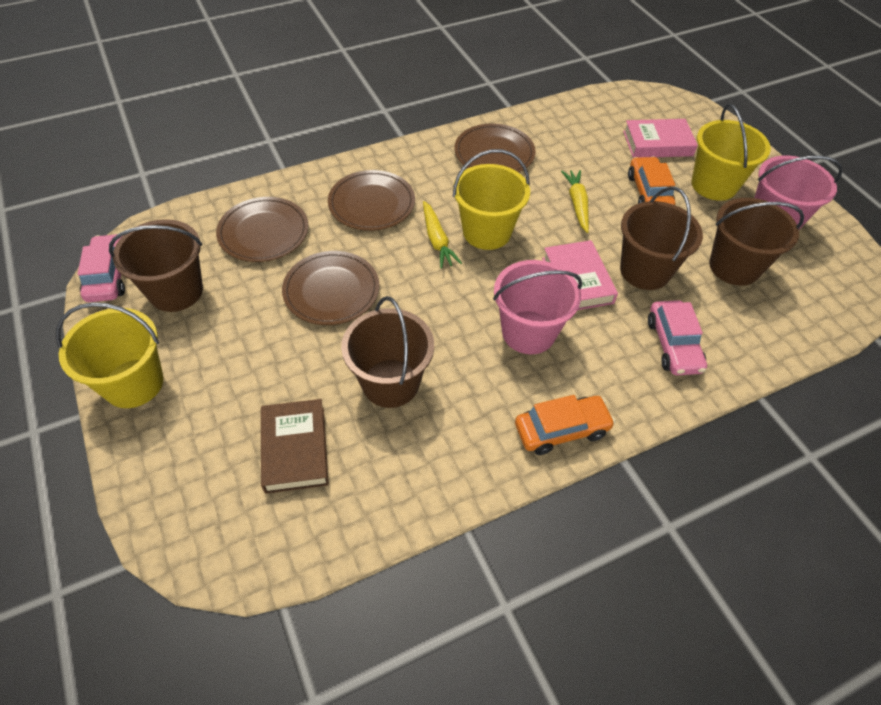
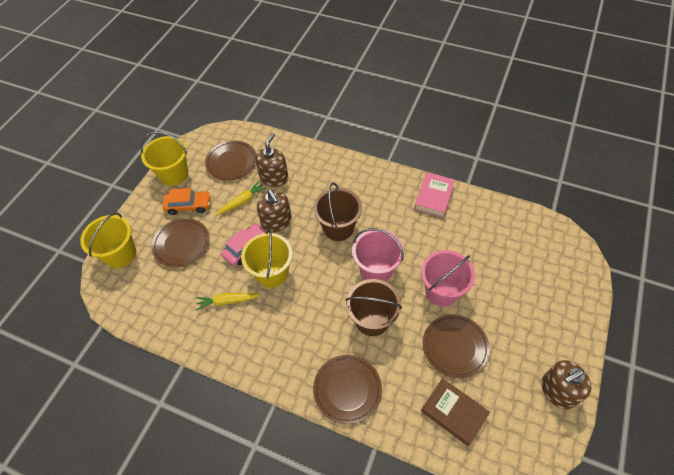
brown bucket: 4 -> 2
brown soap dispenser: 0 -> 3
orange car: 2 -> 1
pink book: 2 -> 1
pink car: 2 -> 1

